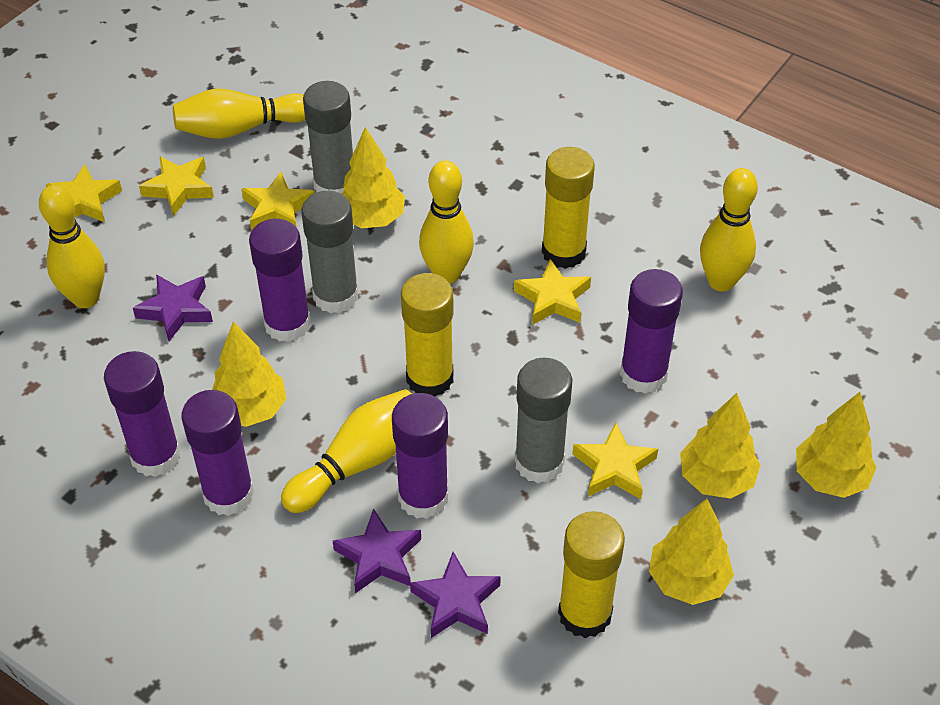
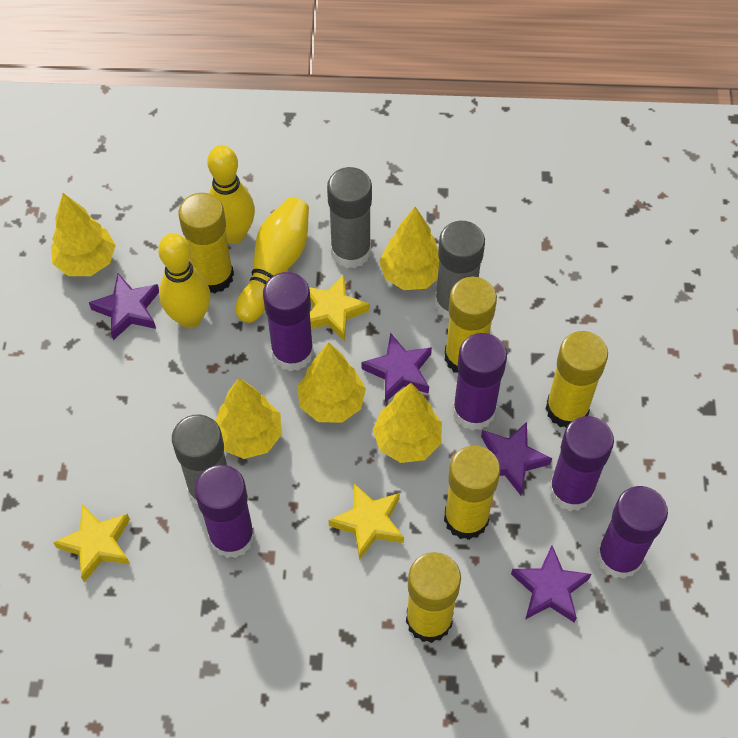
purple star: 3 -> 4
yellow bowling pin: 5 -> 3
yellow glue stick: 3 -> 5
yellow star: 5 -> 3

